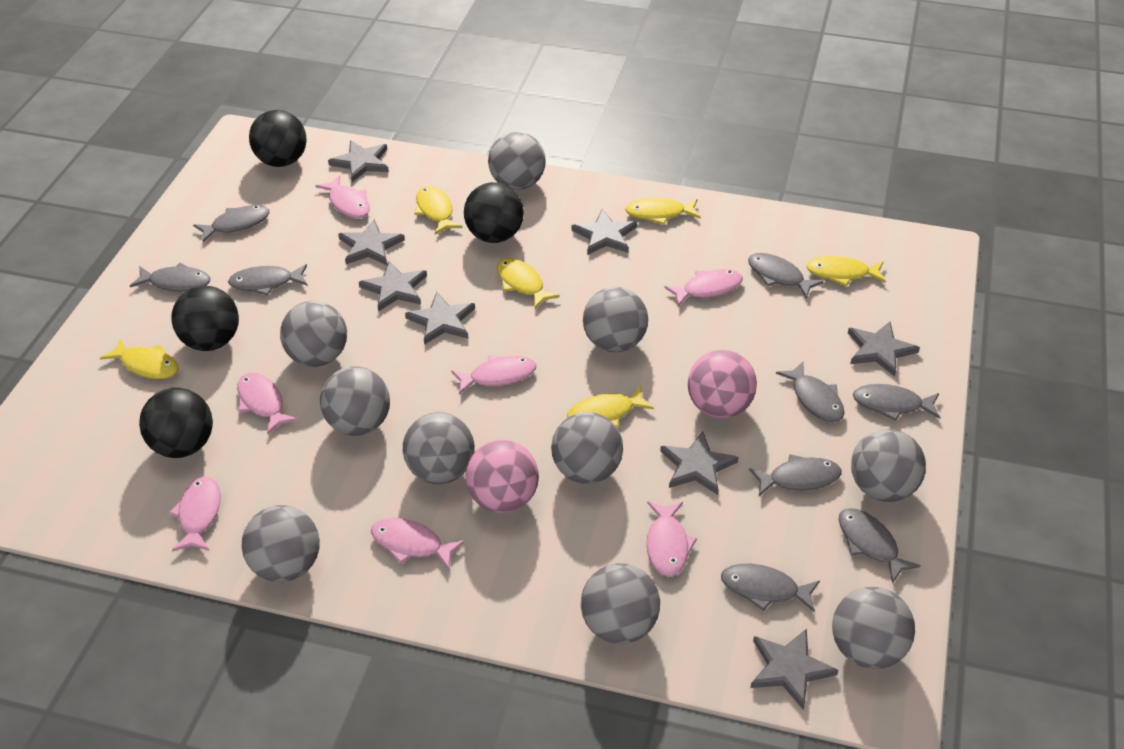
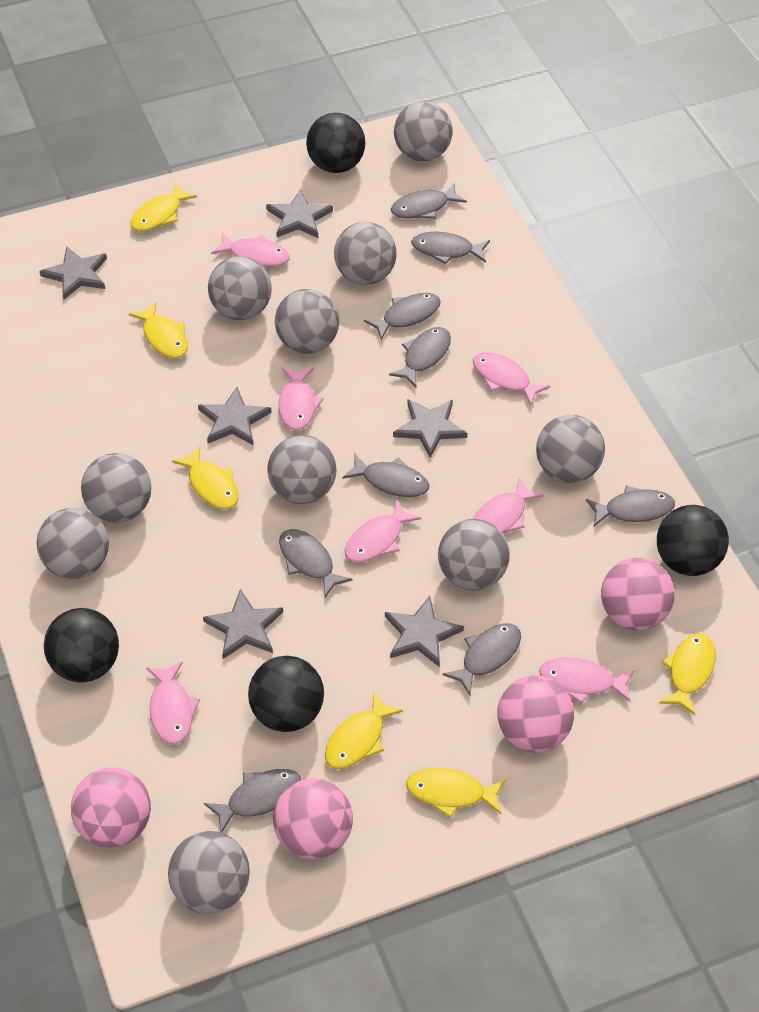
grey star: 8 -> 6
pink ball: 2 -> 4

